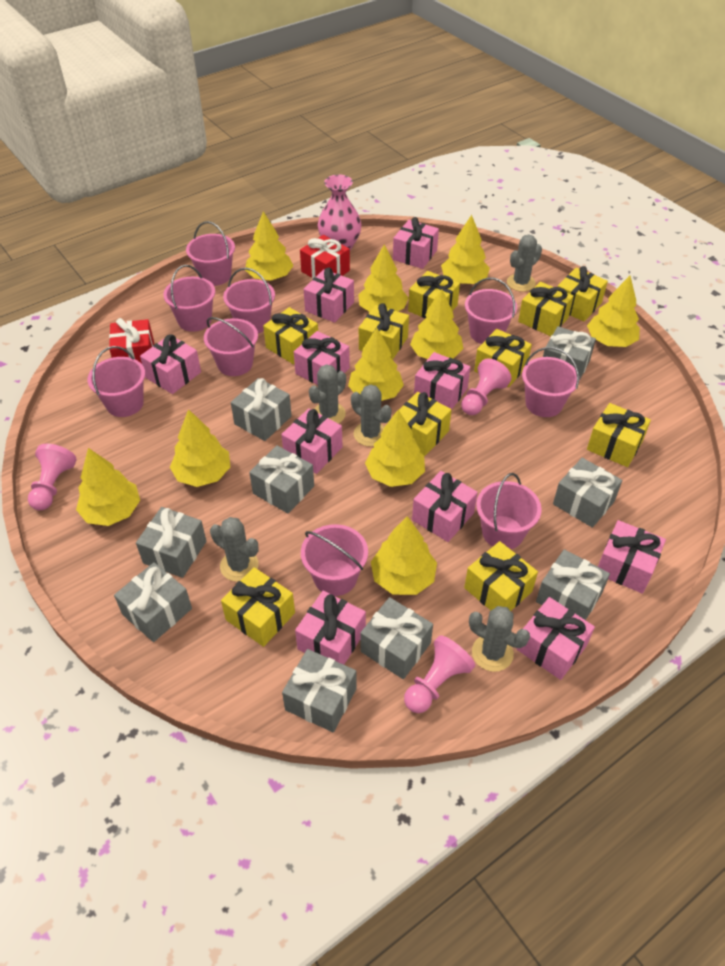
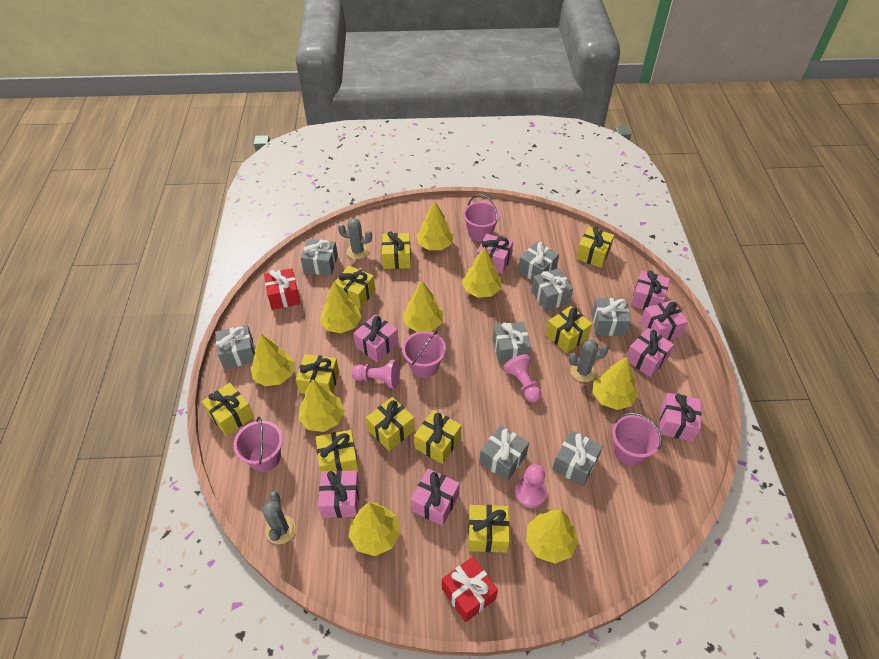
grey cactus: 5 -> 3
grey gift: 9 -> 8
pink bucket: 9 -> 4
pink gift: 10 -> 8
pink vase: 1 -> 0
yellow tree: 10 -> 9

